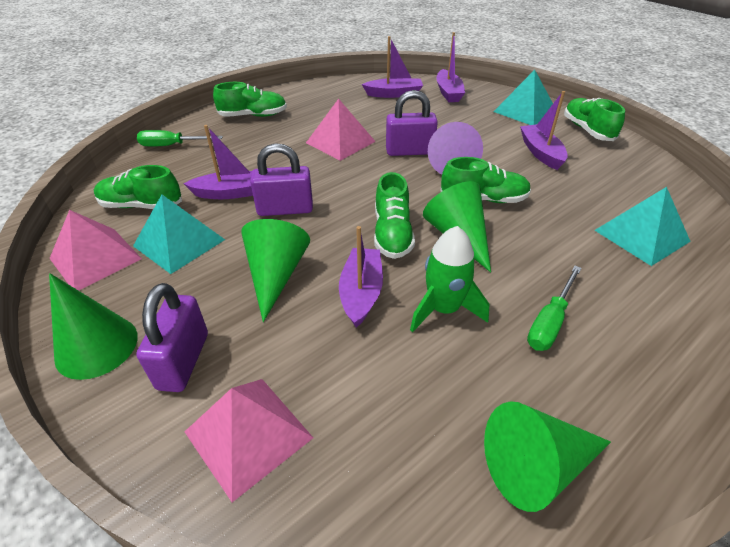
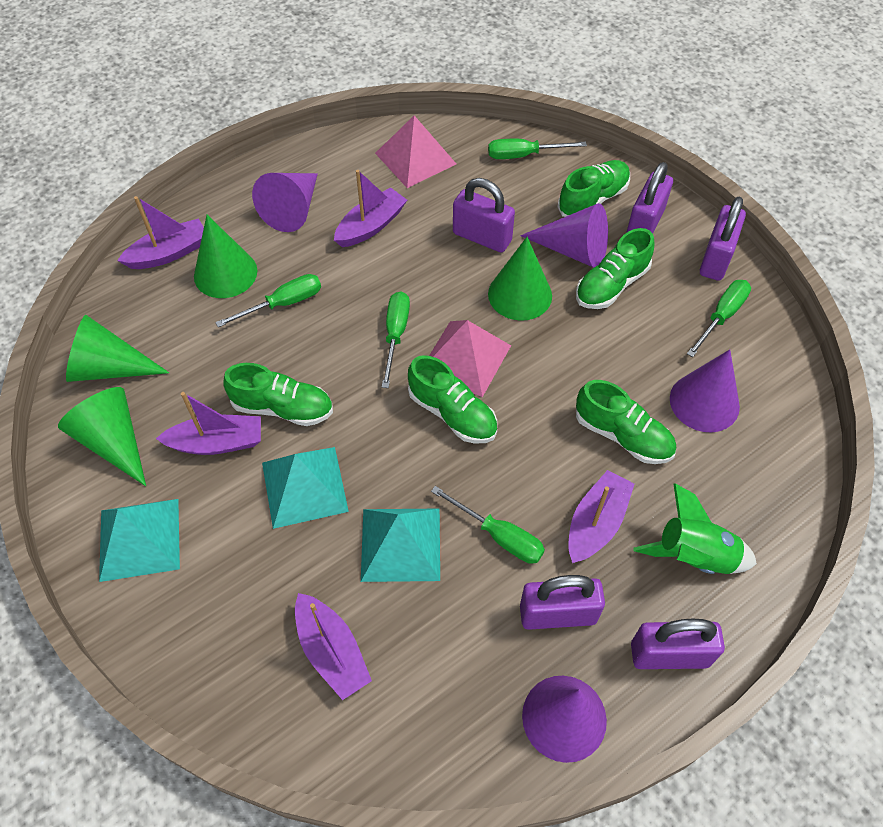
green screwdriver: 2 -> 5
pink pyramid: 3 -> 2
purple cone: 1 -> 4
purple padlock: 3 -> 5

